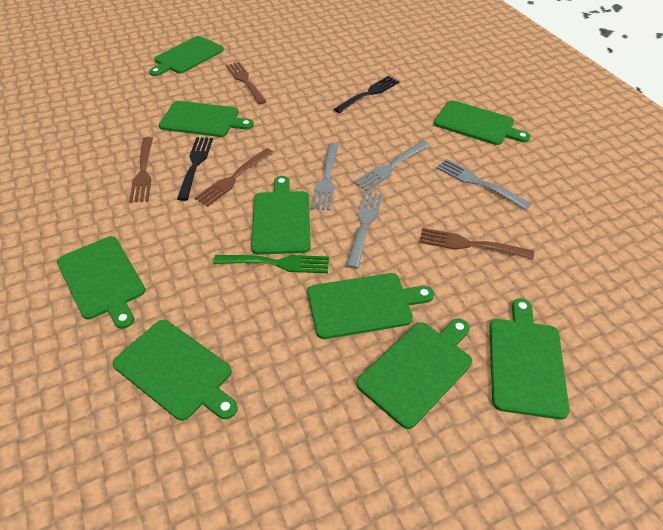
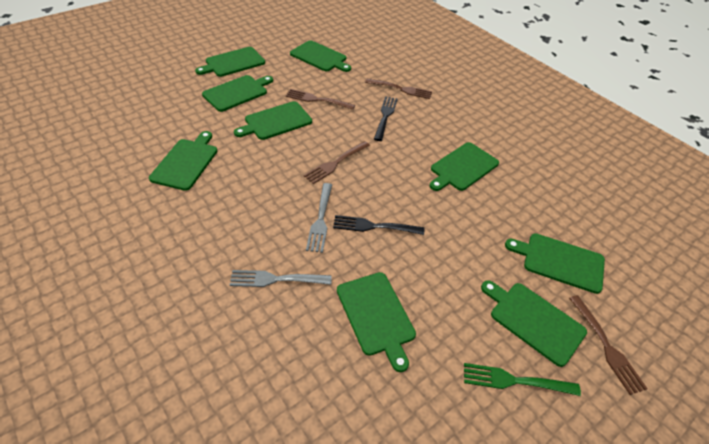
grey fork: 4 -> 2

